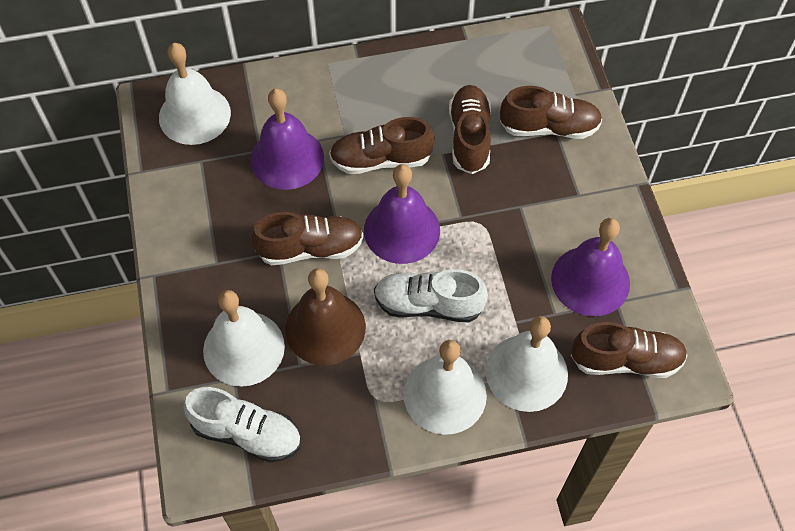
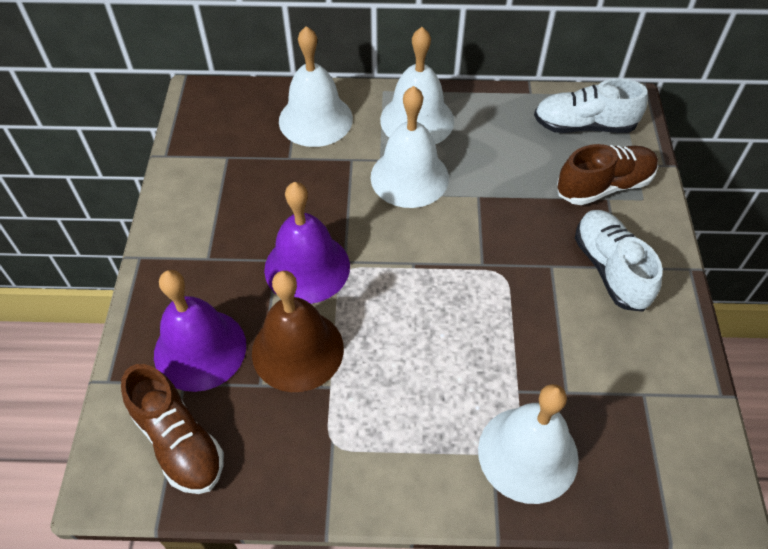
brown shoe: 5 -> 2
purple bell: 3 -> 2

